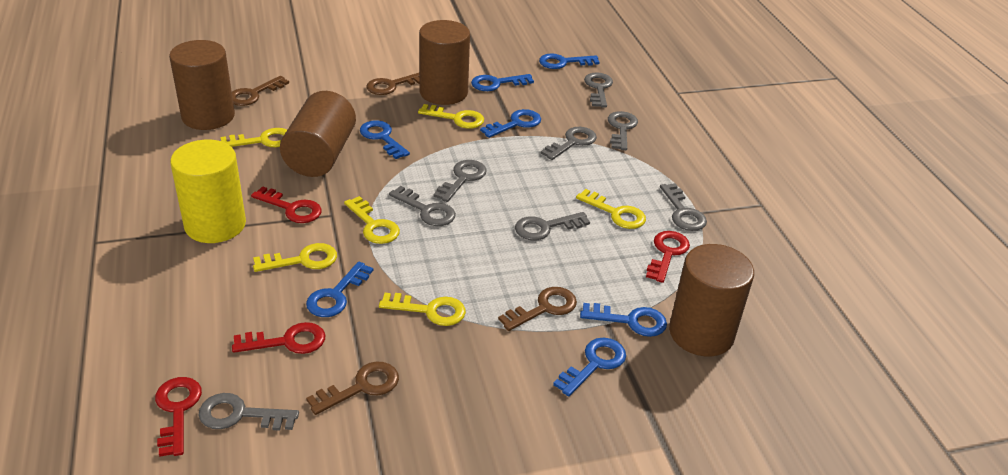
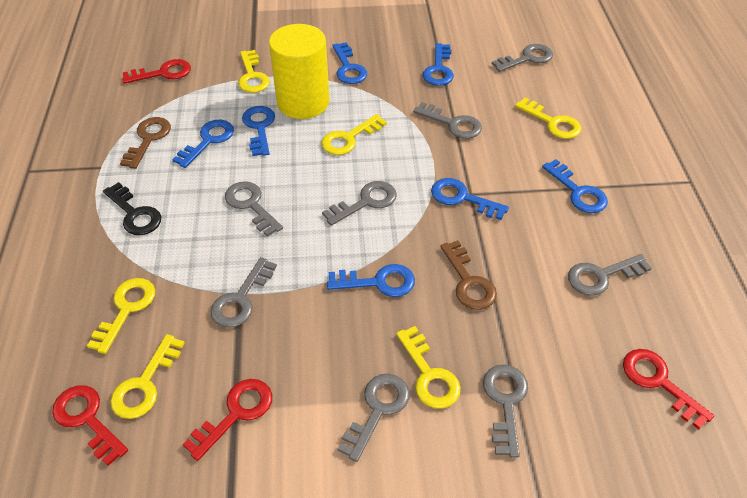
black key: 0 -> 1
brown cylinder: 4 -> 0
brown key: 4 -> 2

